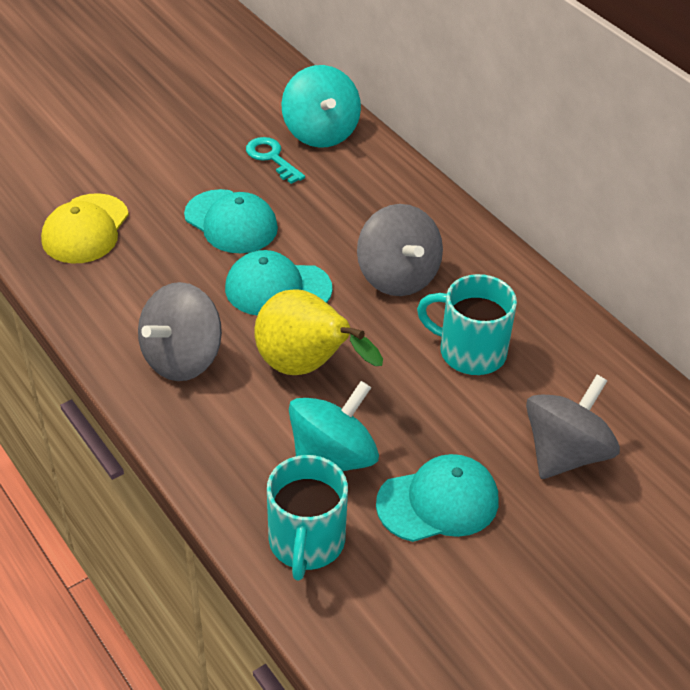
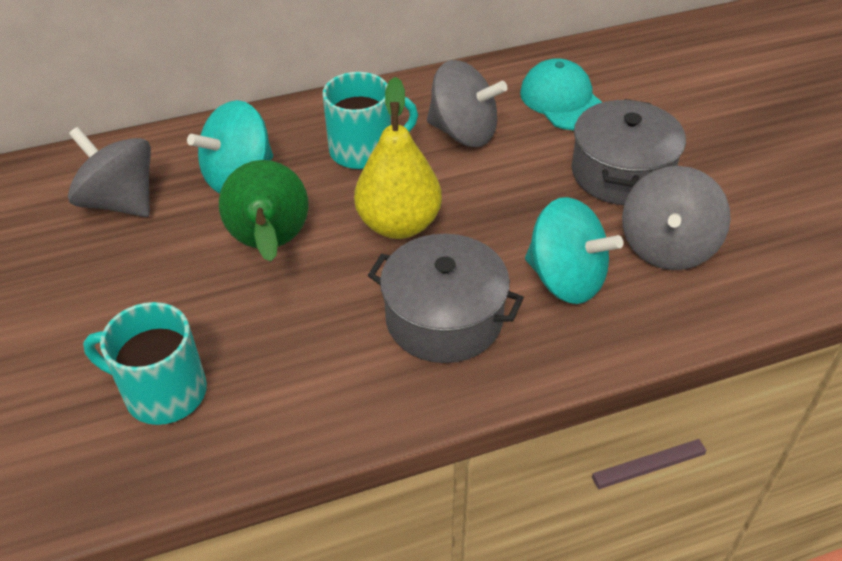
green pear: 0 -> 1
grey pot: 0 -> 2
turquoise cap: 3 -> 1
turquoise key: 1 -> 0
yellow cap: 1 -> 0

